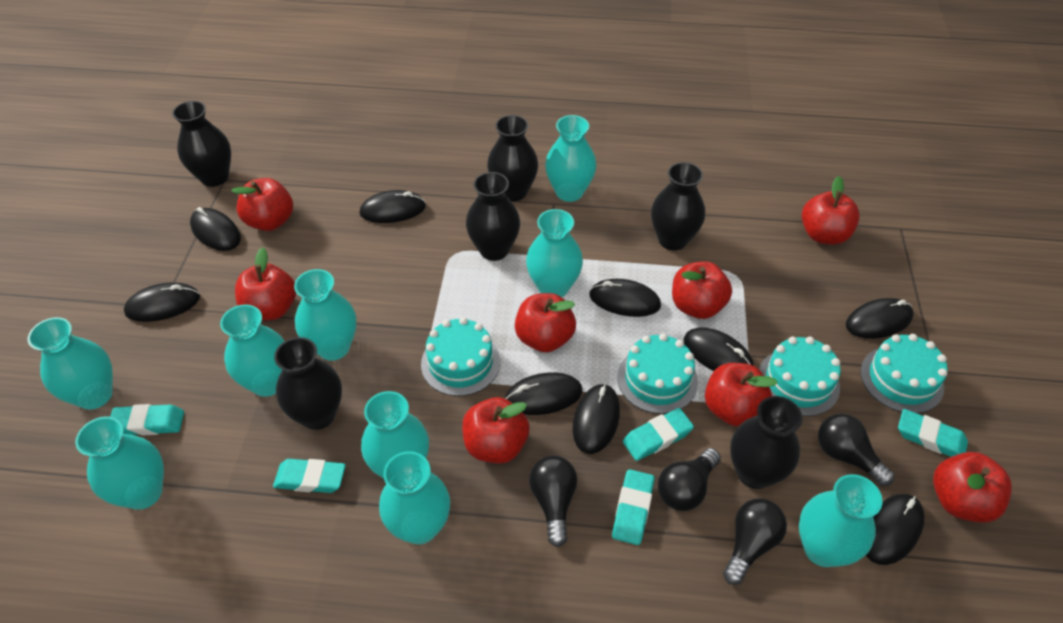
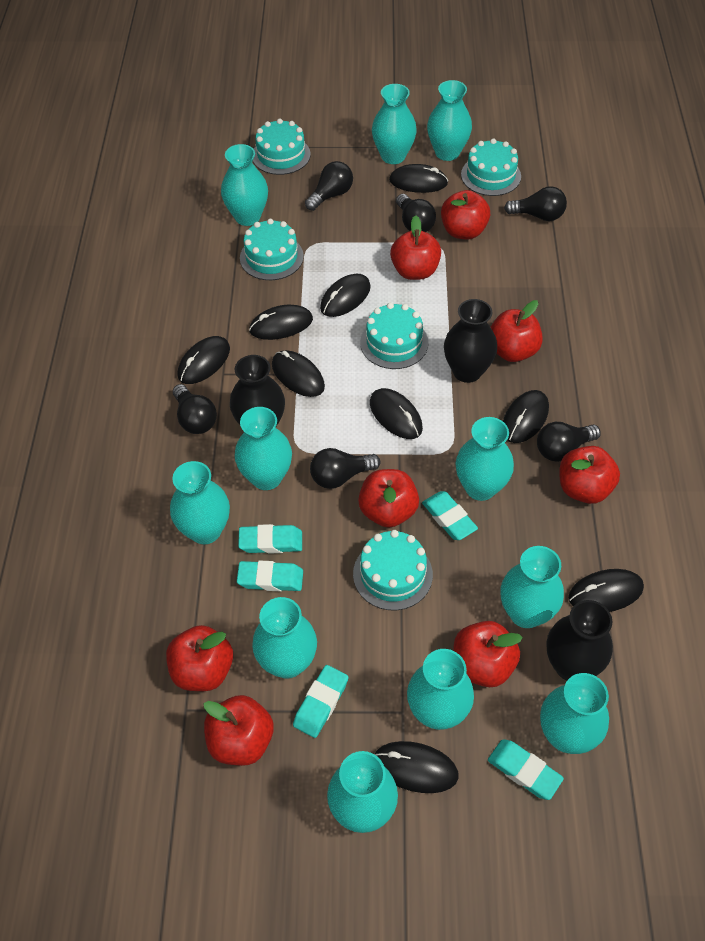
black light bulb: 4 -> 6
black vase: 6 -> 3
turquoise cake: 4 -> 5
turquoise vase: 9 -> 11

